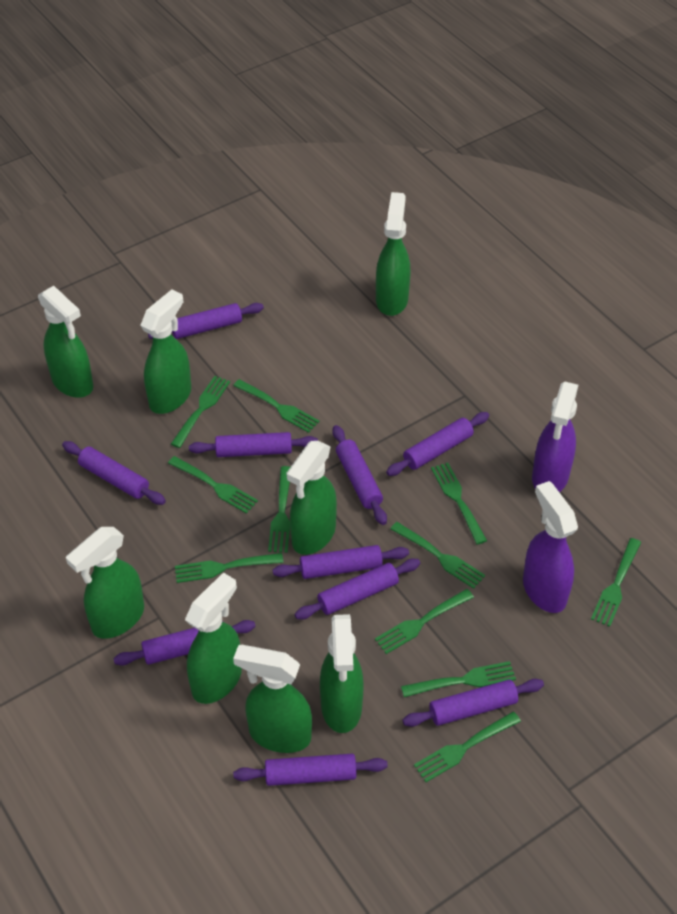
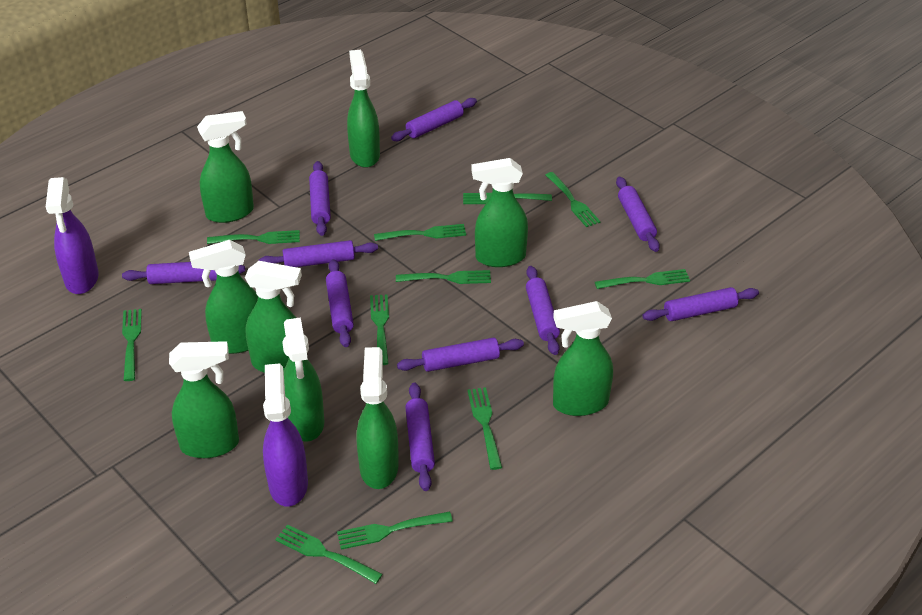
green spray bottle: 8 -> 9

